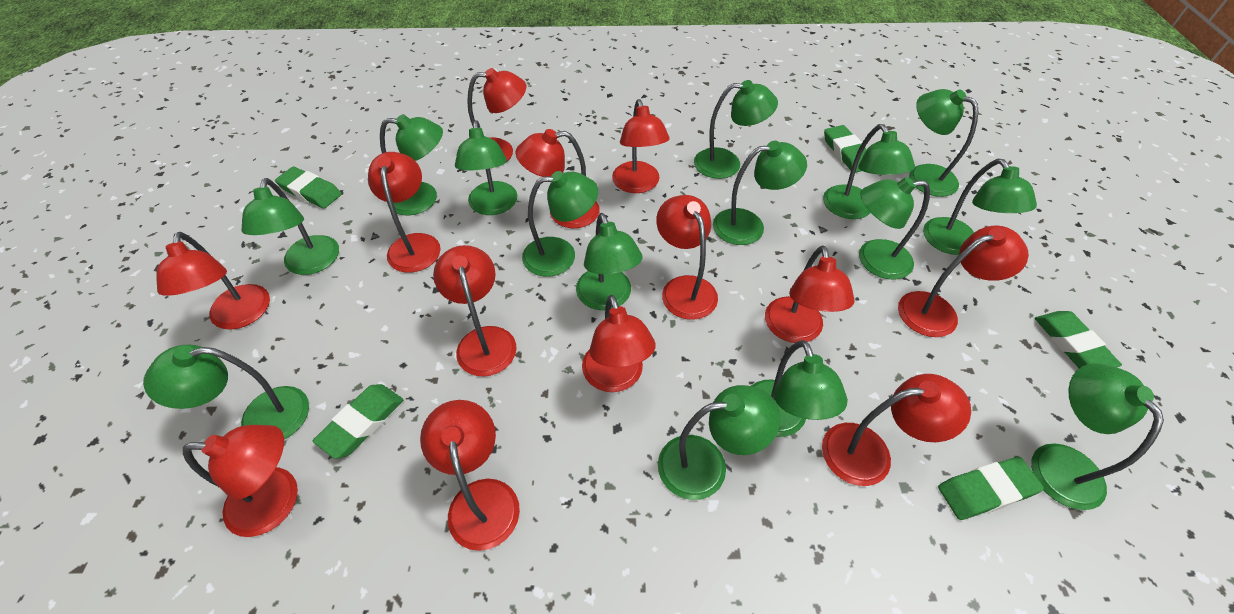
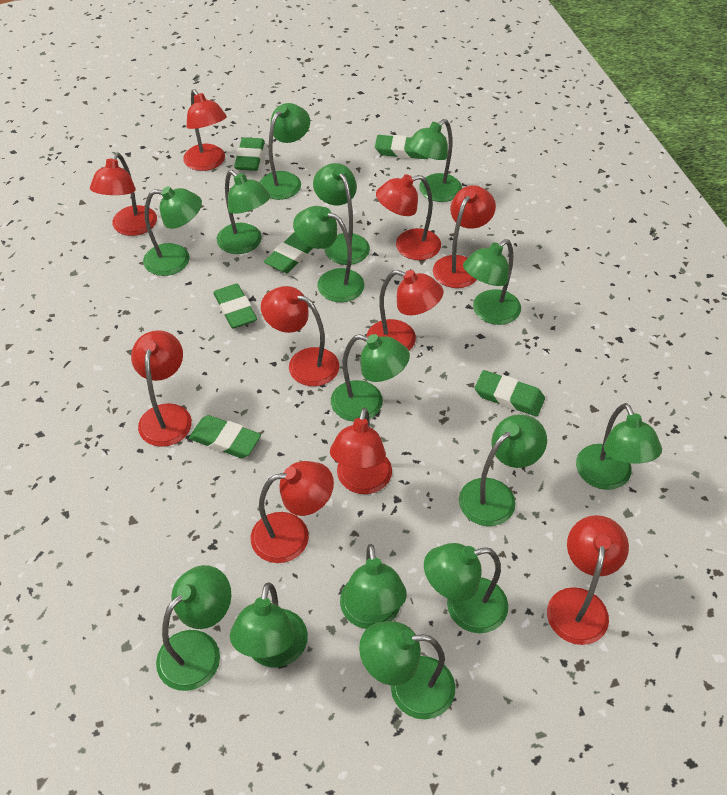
green eraser: 5 -> 6
red lamp: 13 -> 10

